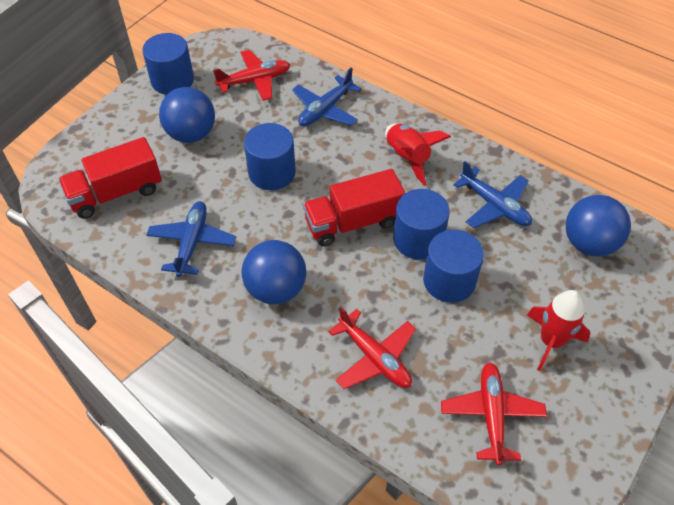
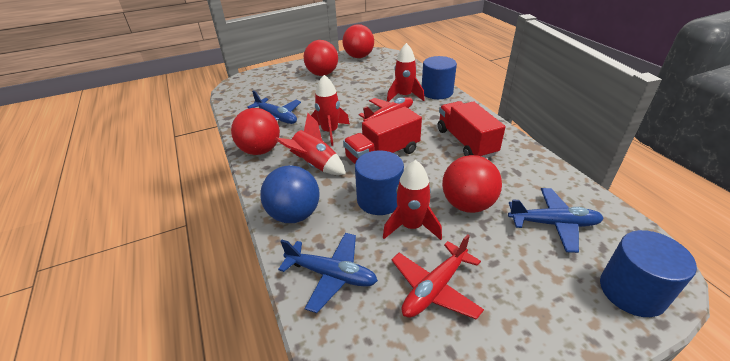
blue ball: 3 -> 1
blue cylinder: 4 -> 3
red ball: 0 -> 4
red plane: 3 -> 2
red rocket: 2 -> 4

